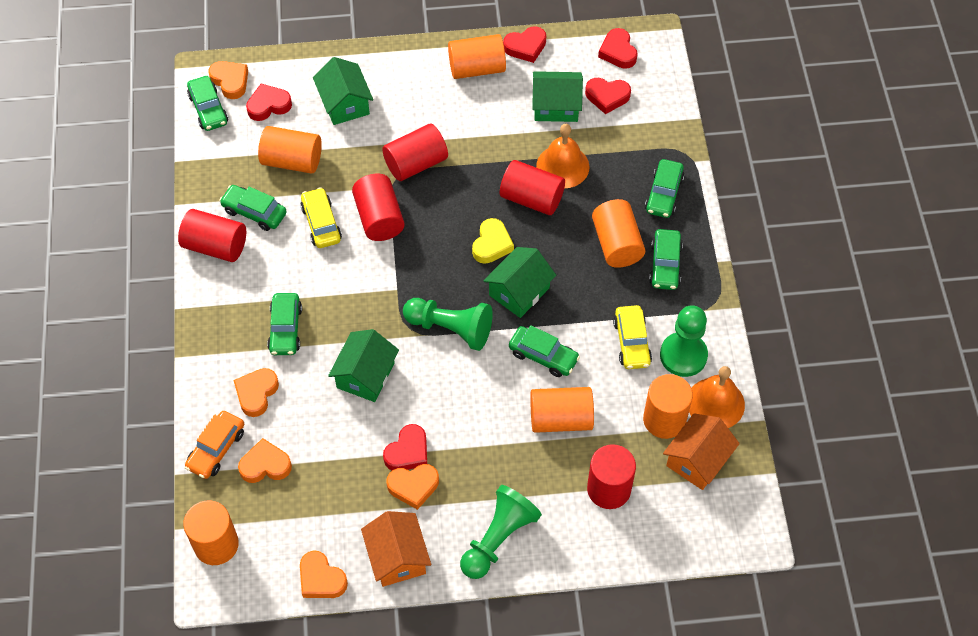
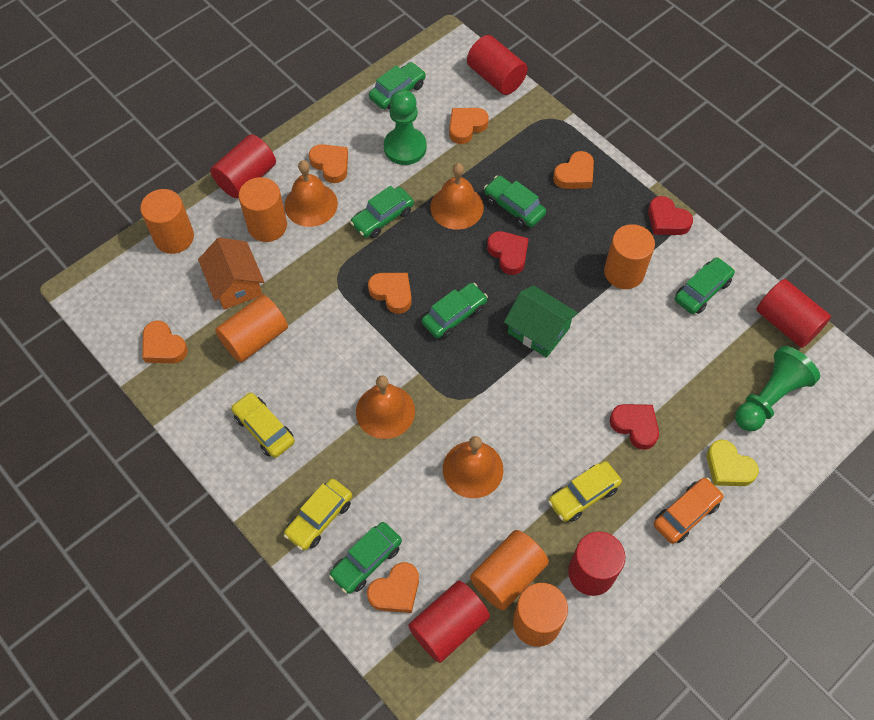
green house: 4 -> 1
green pawn: 3 -> 2
orange bell: 2 -> 4
orange heart: 5 -> 6
orange house: 2 -> 1
red heart: 5 -> 3
yellow car: 2 -> 3

